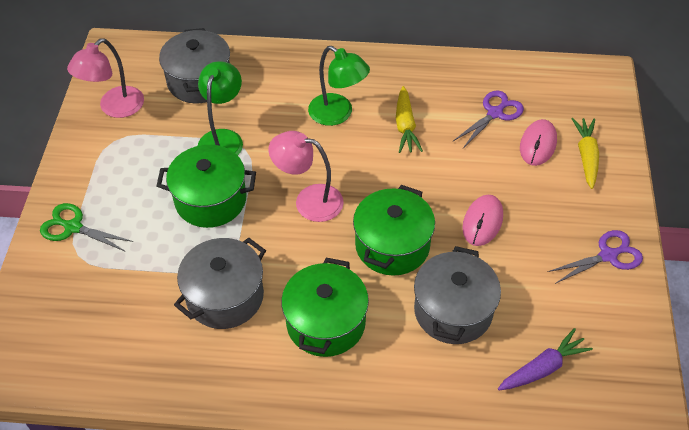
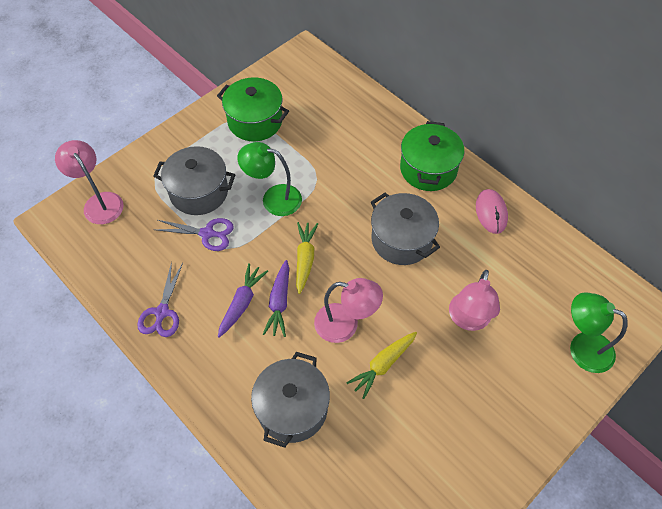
green pot: 3 -> 2
green scissors: 1 -> 0
pink lamp: 2 -> 3
pink mouse: 2 -> 1
purple carrot: 1 -> 2

